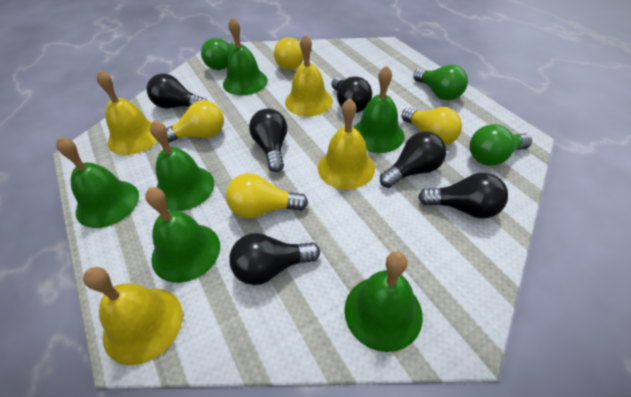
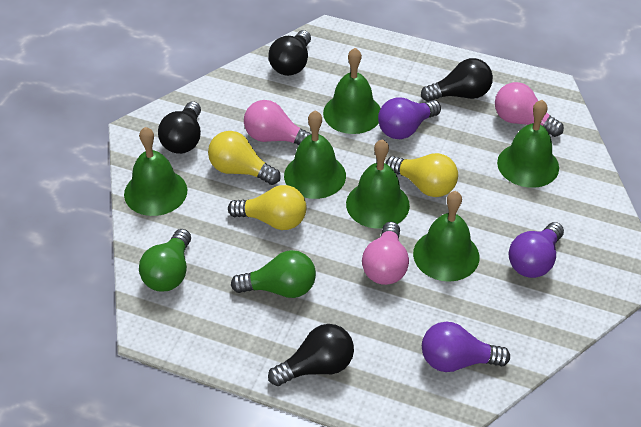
black light bulb: 6 -> 4
green light bulb: 3 -> 2
pink light bulb: 0 -> 3
purple light bulb: 0 -> 3
yellow bell: 4 -> 0
yellow light bulb: 4 -> 3

